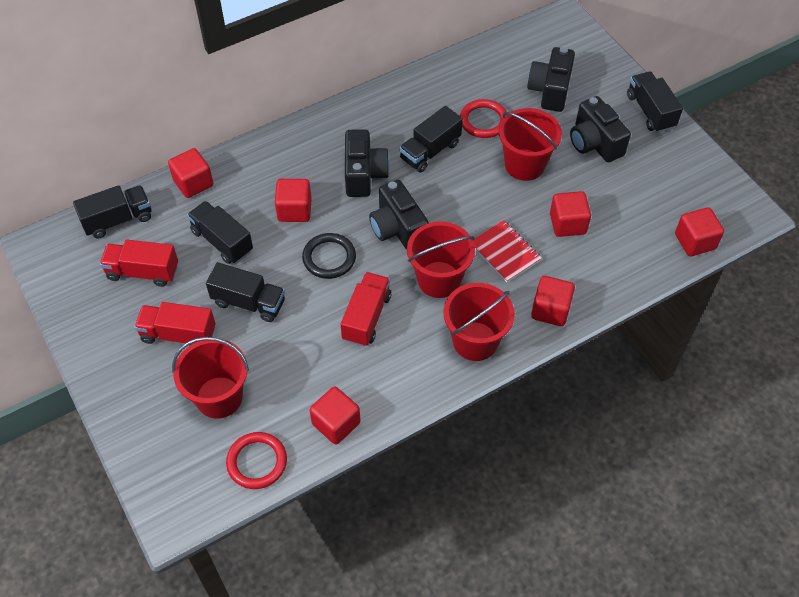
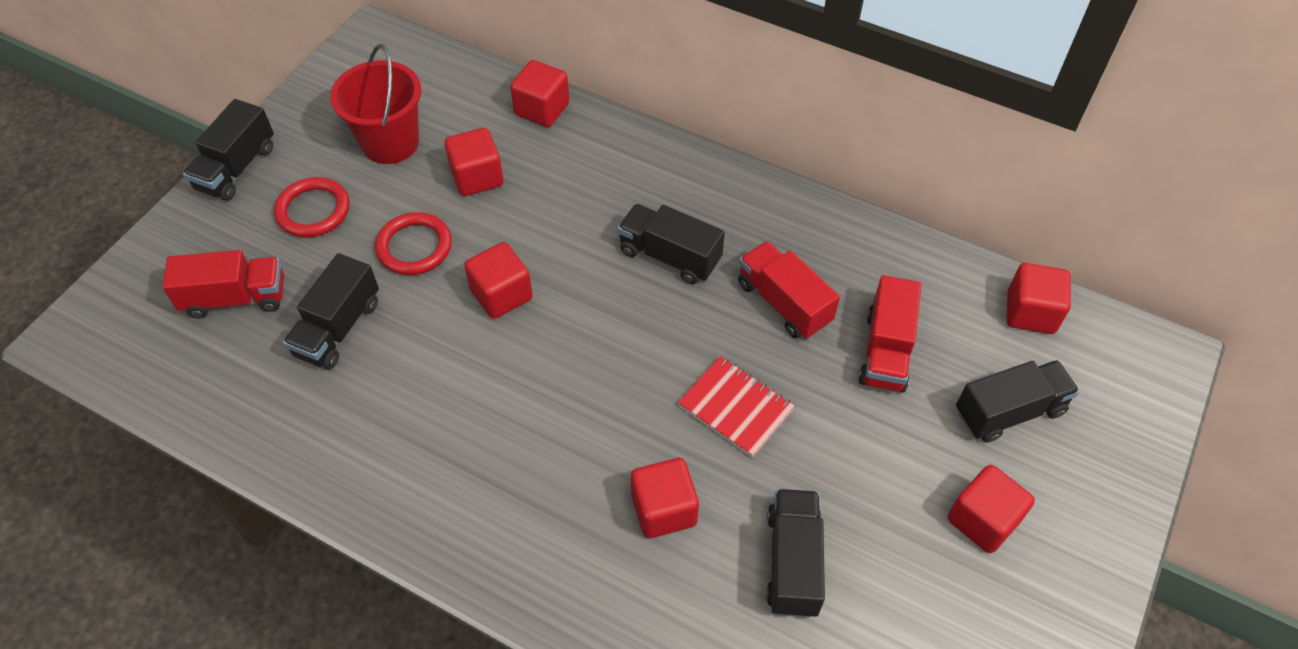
black camera: 4 -> 0
black ring: 1 -> 0
red bucket: 4 -> 1

